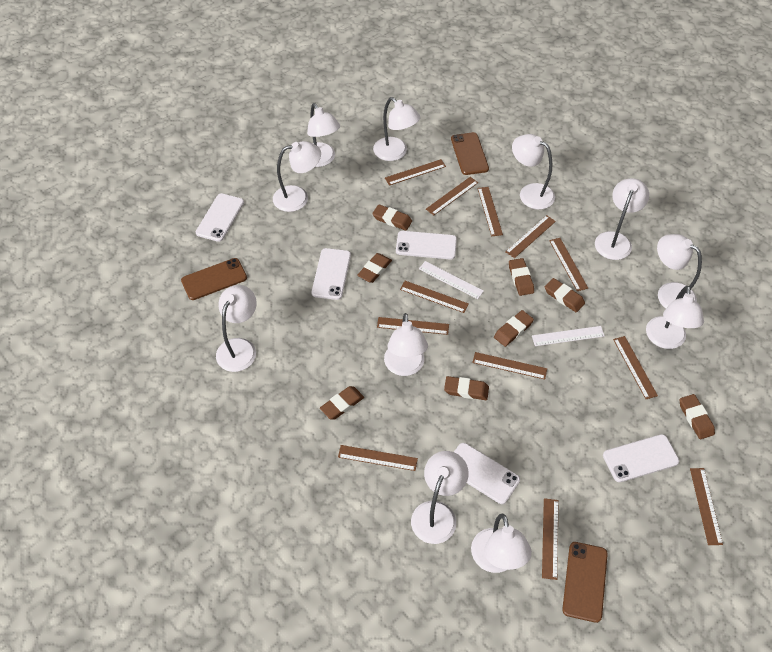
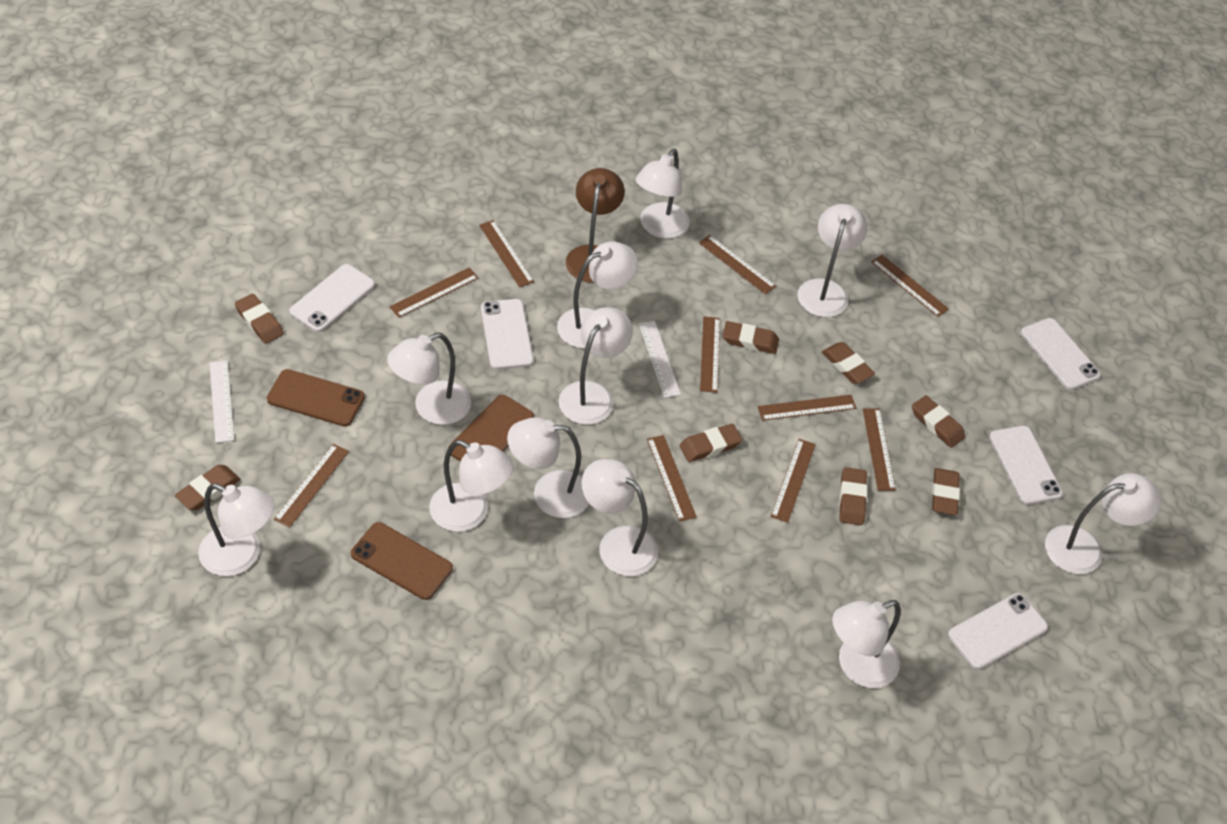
brown lamp: 0 -> 1
brown ruler: 12 -> 10

